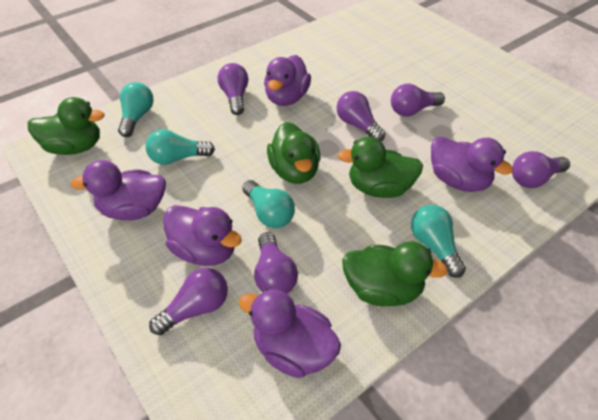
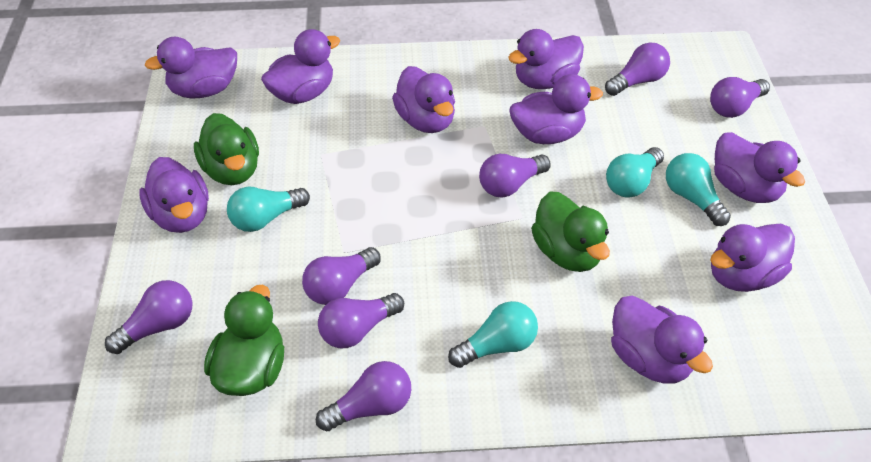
green duck: 4 -> 3
purple duck: 5 -> 9
purple light bulb: 6 -> 7

